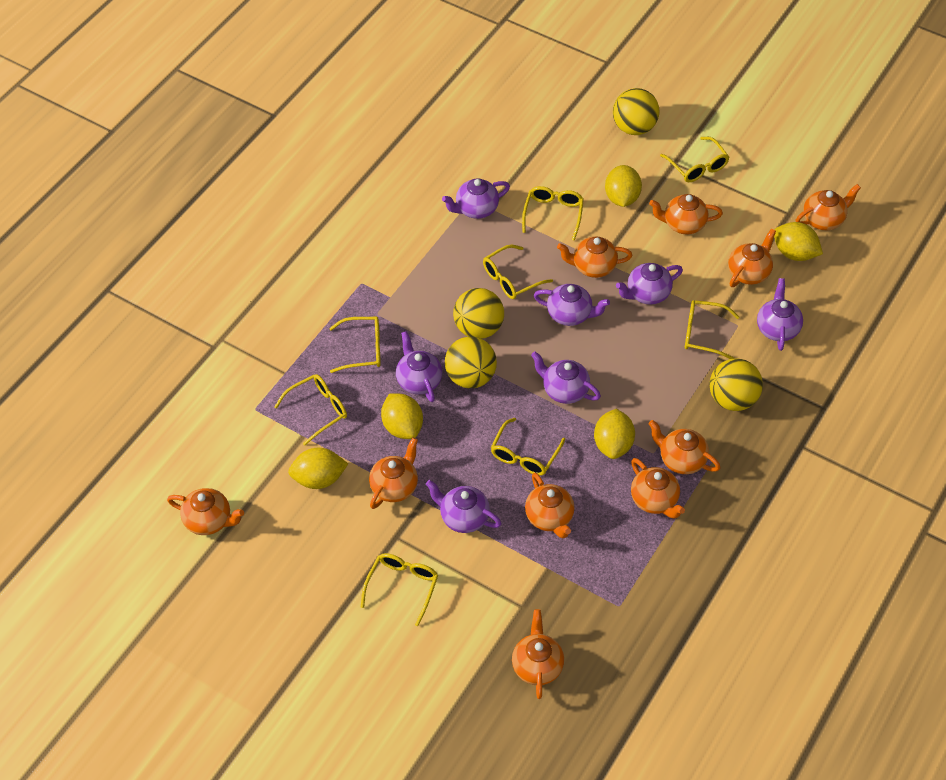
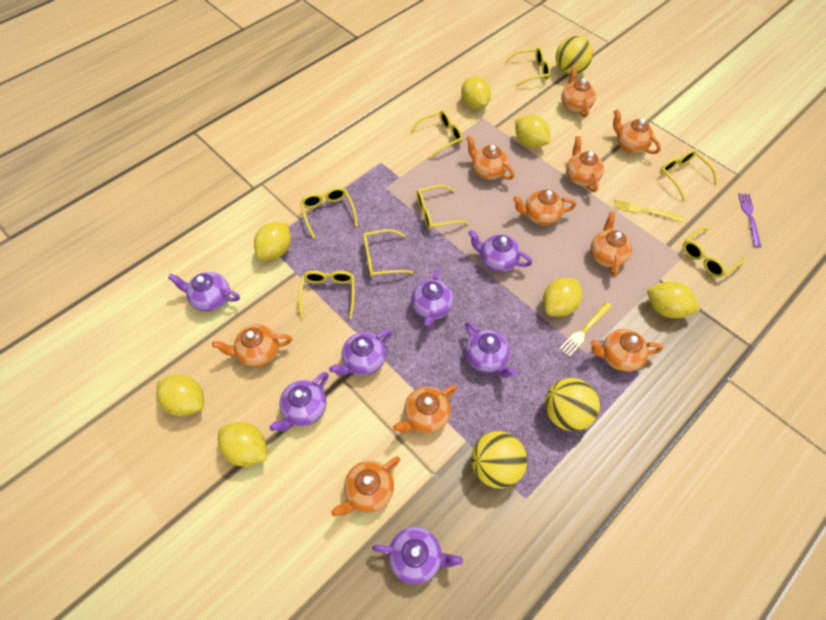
purple fork: 0 -> 1
yellow ball: 4 -> 3
yellow fork: 0 -> 2
yellow lemon: 5 -> 7

